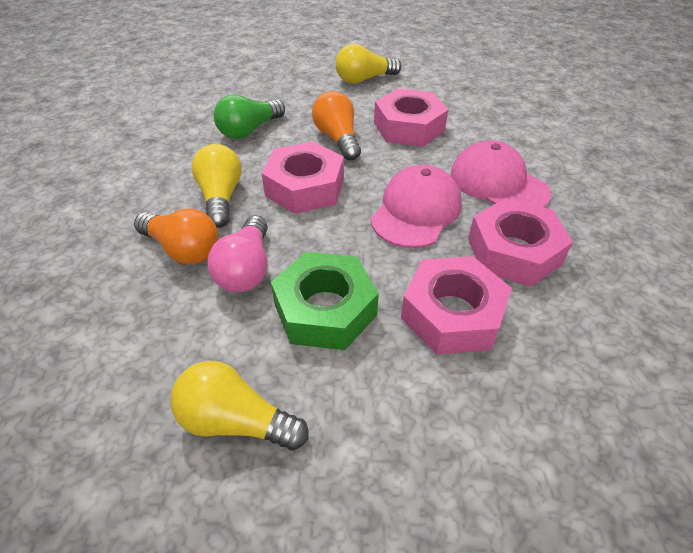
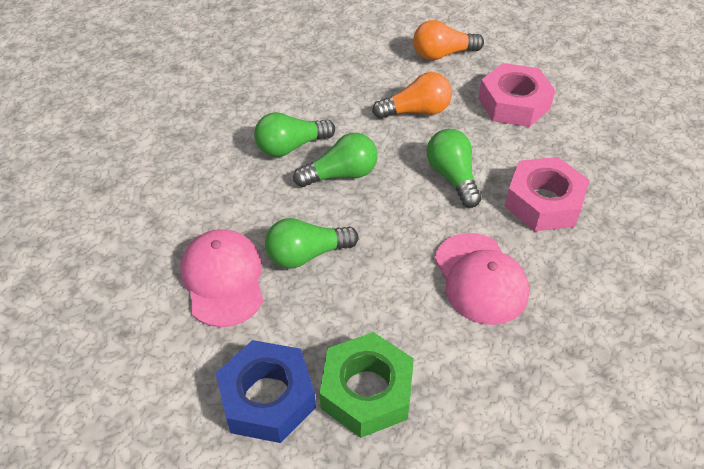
blue nut: 0 -> 1
green light bulb: 1 -> 4
pink light bulb: 1 -> 0
pink nut: 4 -> 2
yellow light bulb: 3 -> 0

